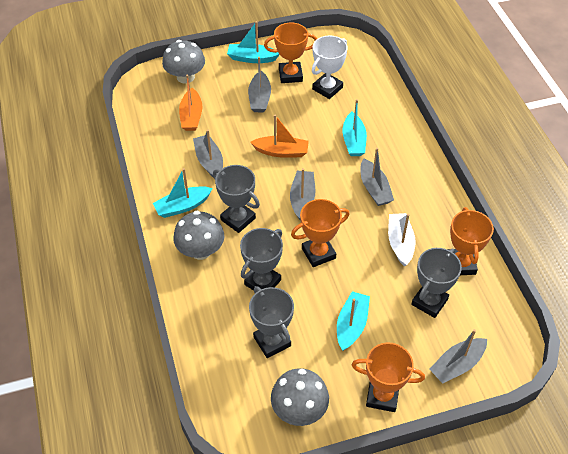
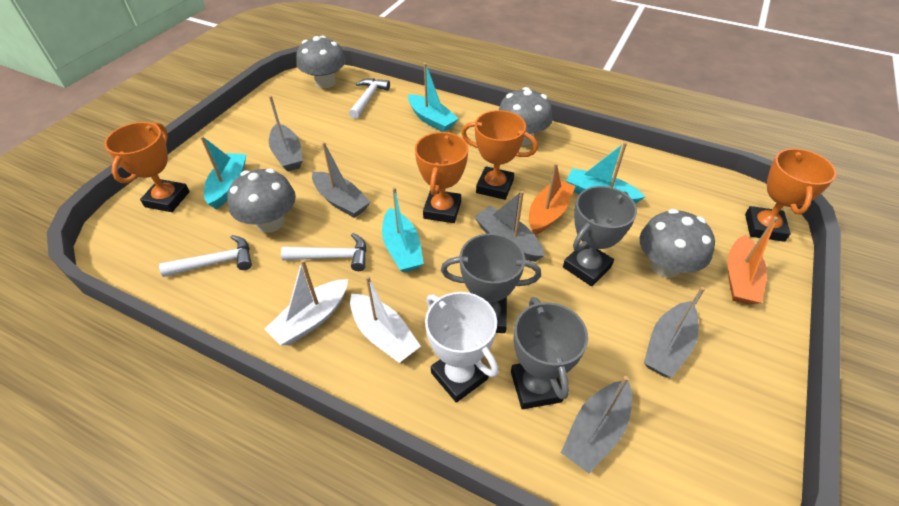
grey mushroom: 3 -> 4
grey trophy: 4 -> 3
white boat: 1 -> 2
white hammer: 0 -> 3

